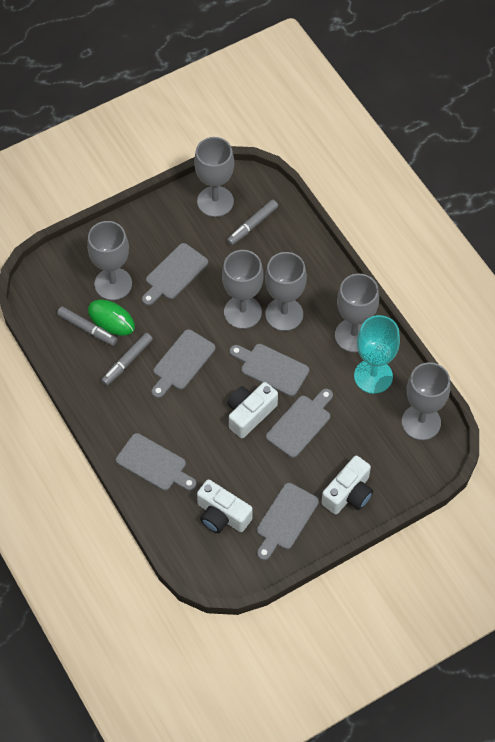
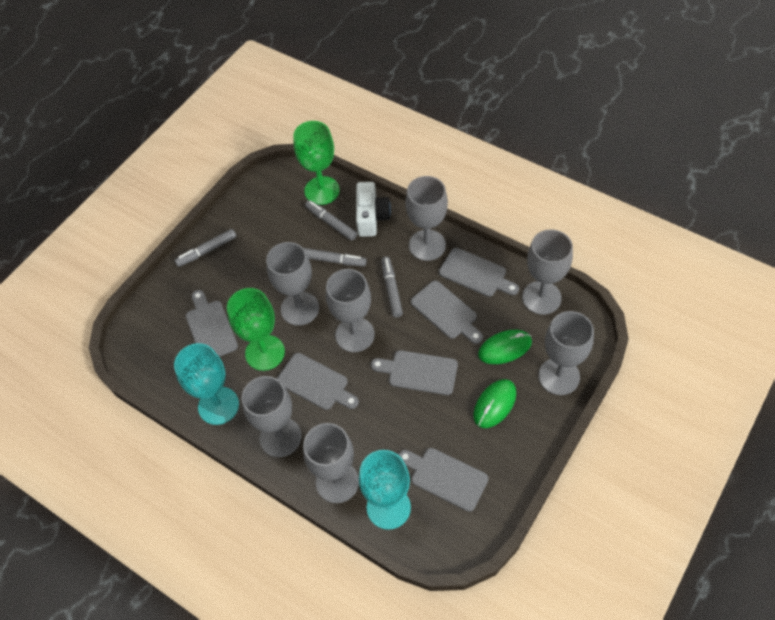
green goblet: 0 -> 2
green mouse: 1 -> 2
grey goblet: 6 -> 7
grey marker: 3 -> 4
turquoise goblet: 1 -> 2
white camera: 3 -> 1

